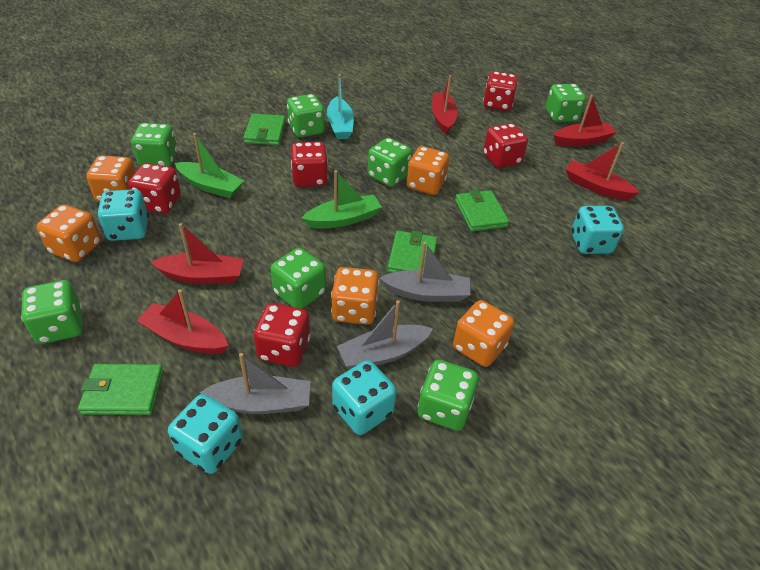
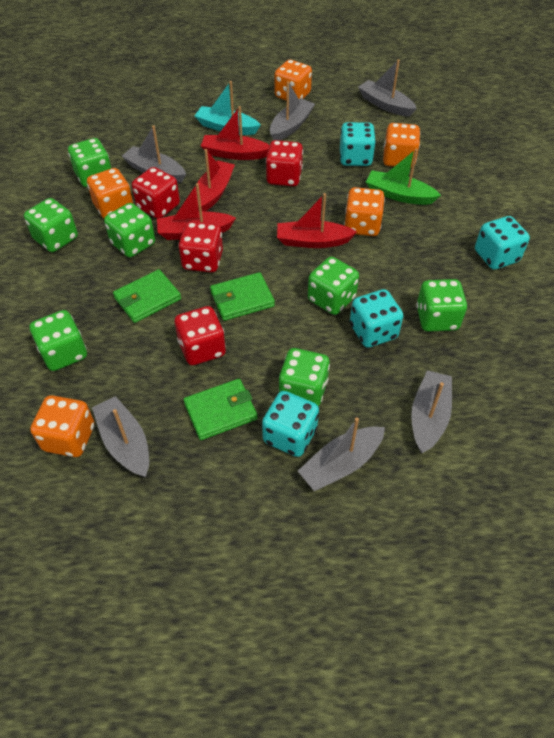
green boat: 2 -> 1
green wallet: 4 -> 3
grey boat: 3 -> 6
red boat: 5 -> 4
red dice: 5 -> 4

